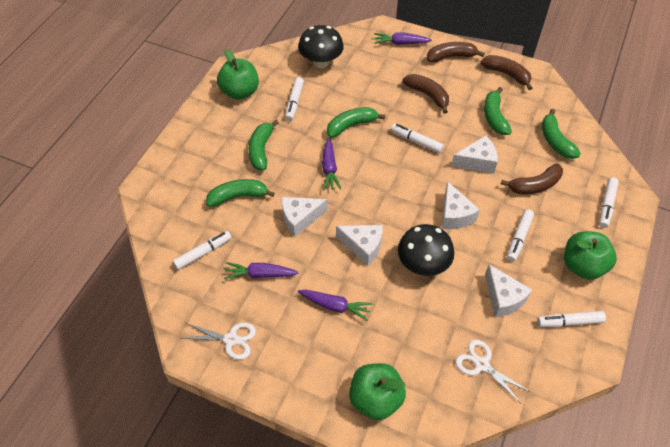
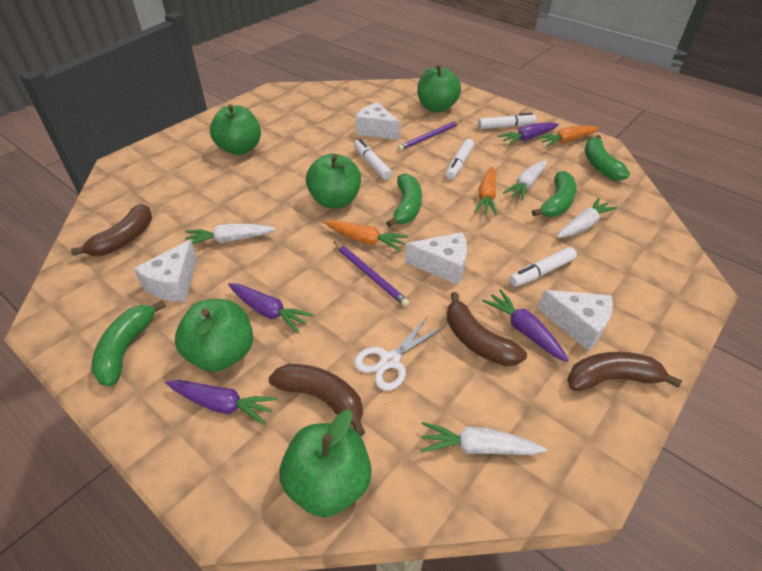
black mushroom: 2 -> 0
green apple: 3 -> 5
green banana: 5 -> 4
orange carrot: 0 -> 3
purple pencil: 0 -> 2
white carrot: 0 -> 4
white cheese: 5 -> 4
white marker: 6 -> 4
white scissors: 2 -> 1

